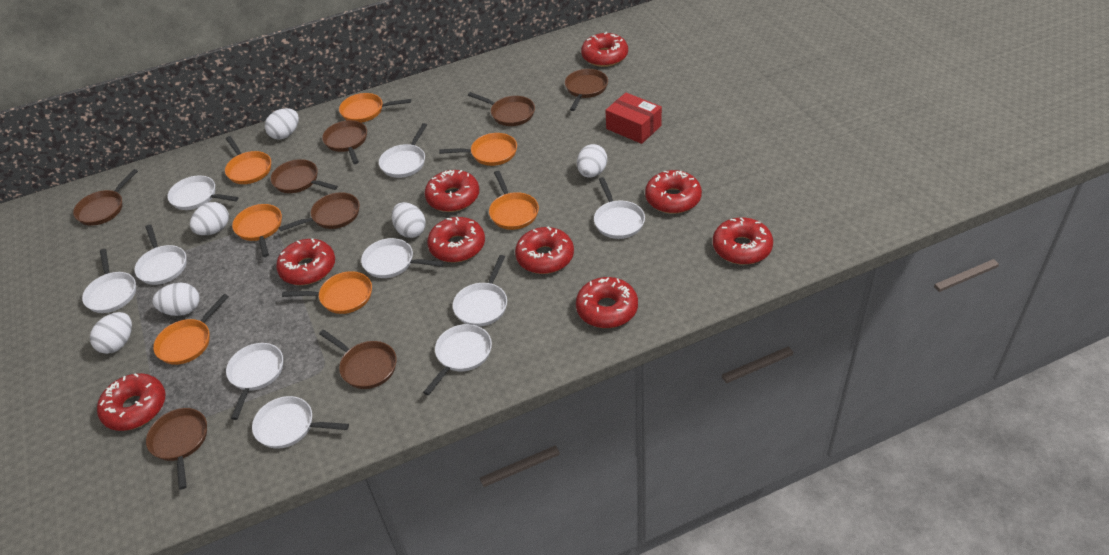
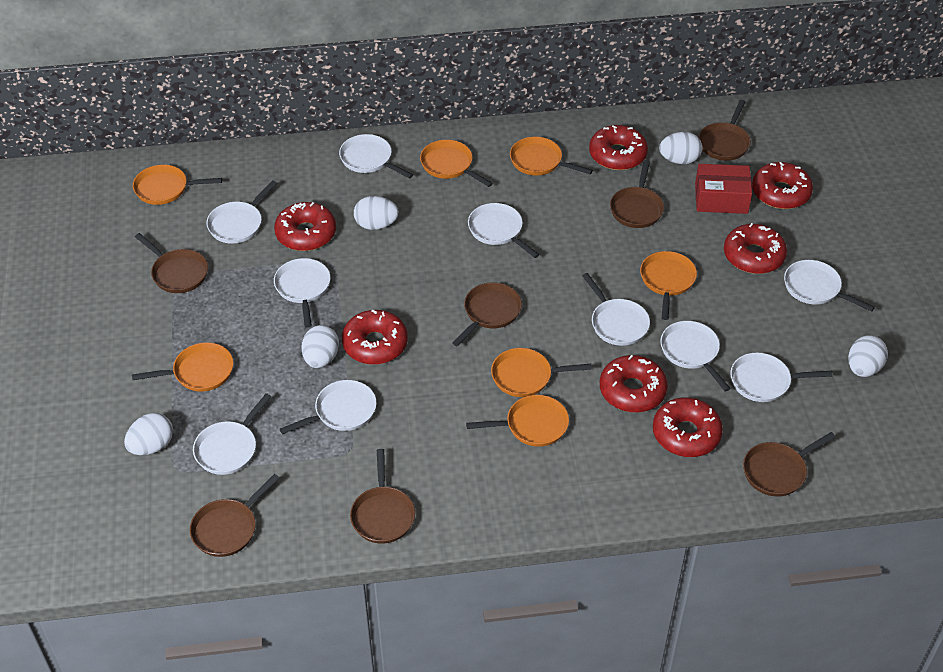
brown pan: 8 -> 7
red donut: 9 -> 7
white egg: 6 -> 5

